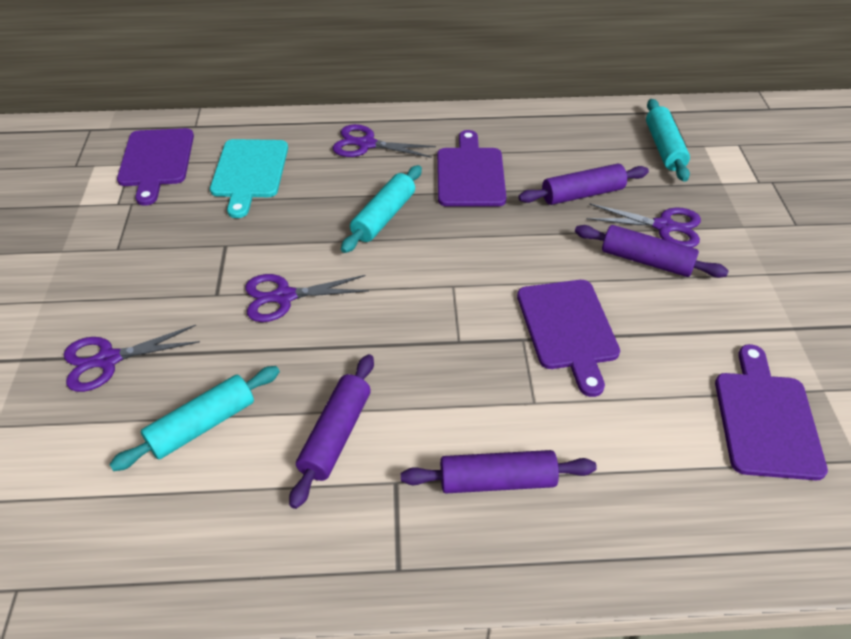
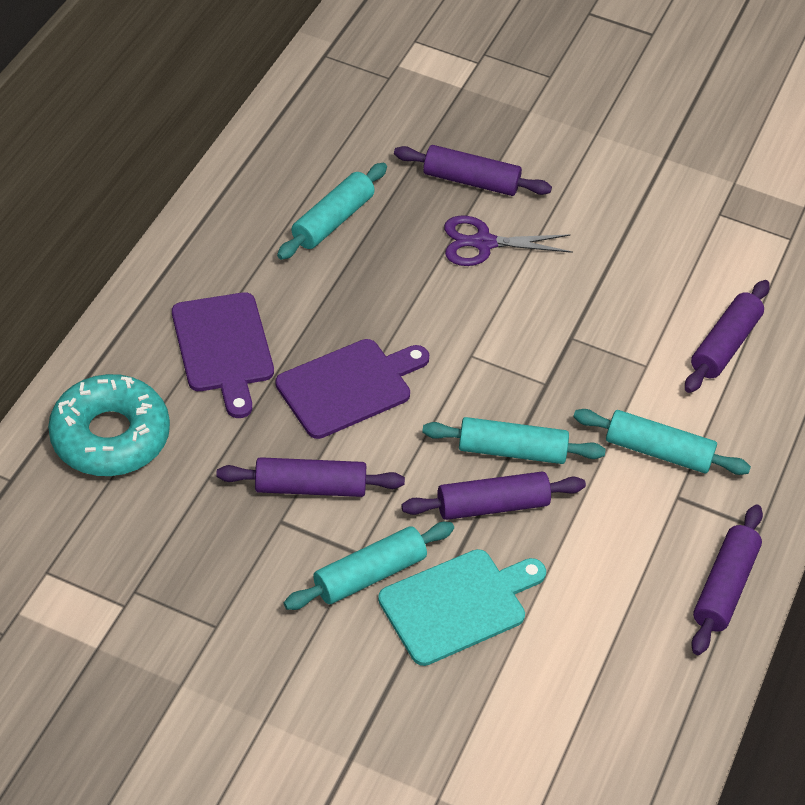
purple cutting board: 4 -> 2
purple rolling pin: 4 -> 5
purple scissors: 4 -> 1
turquoise donut: 0 -> 1
turquoise rolling pin: 3 -> 4

